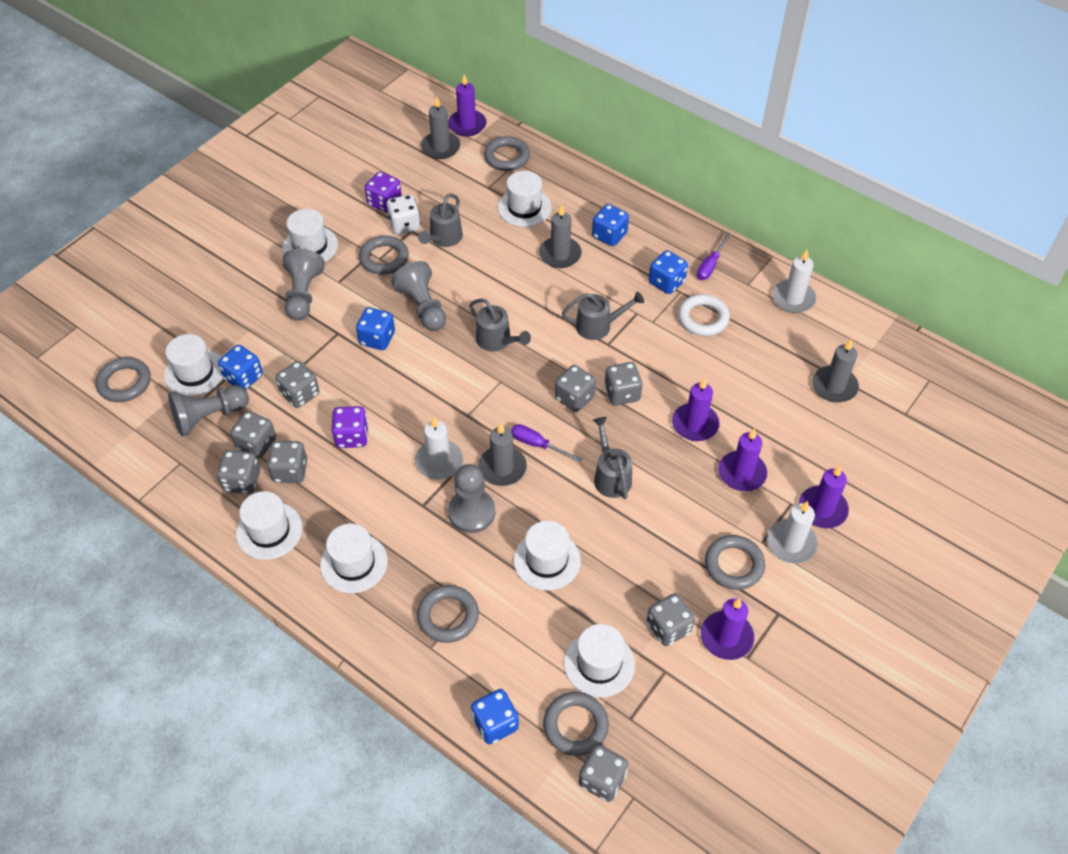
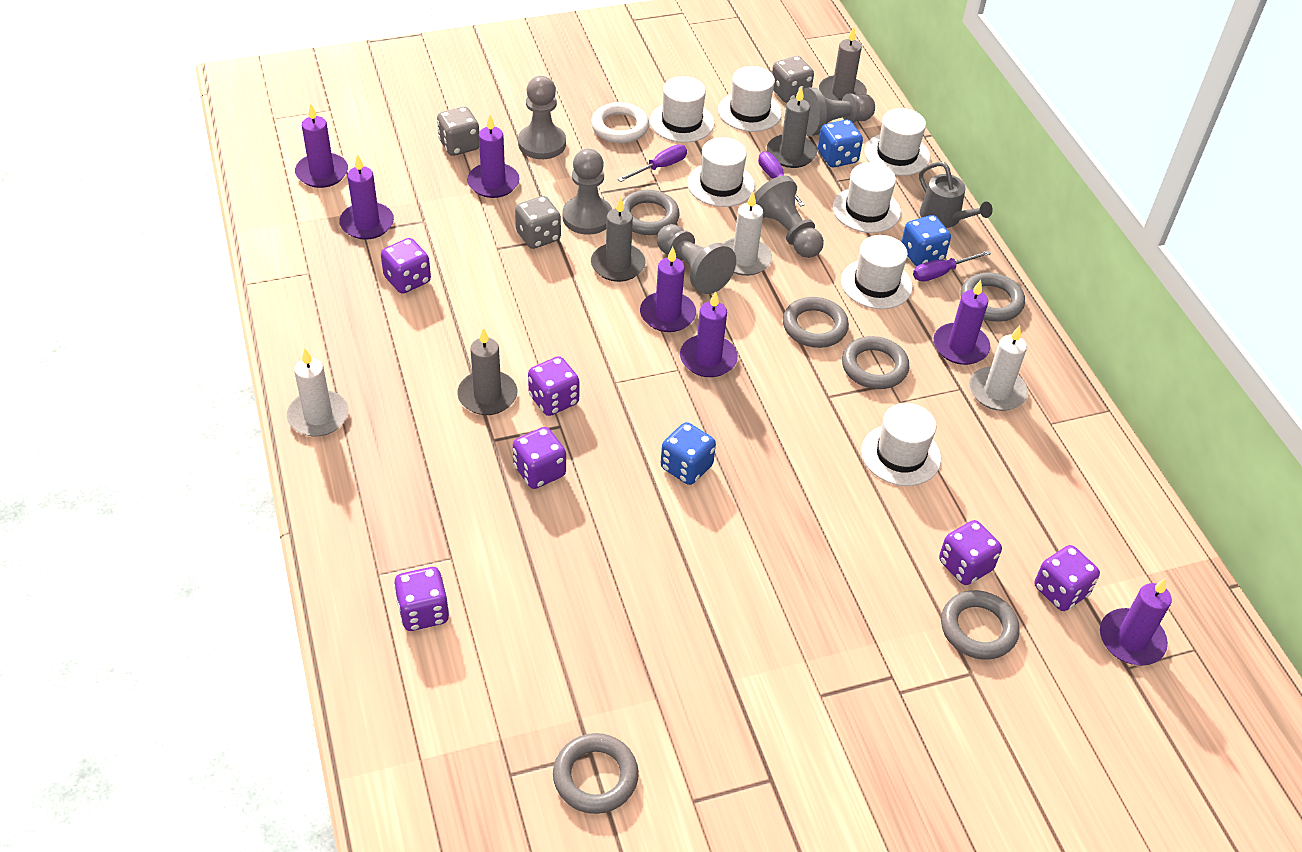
blue dice: 5 -> 3
grey dice: 8 -> 3
grey pawn: 4 -> 5
grey watering can: 4 -> 1
purple candle: 5 -> 7
purple dice: 2 -> 6
purple screwdriver: 2 -> 3
white dice: 1 -> 0

